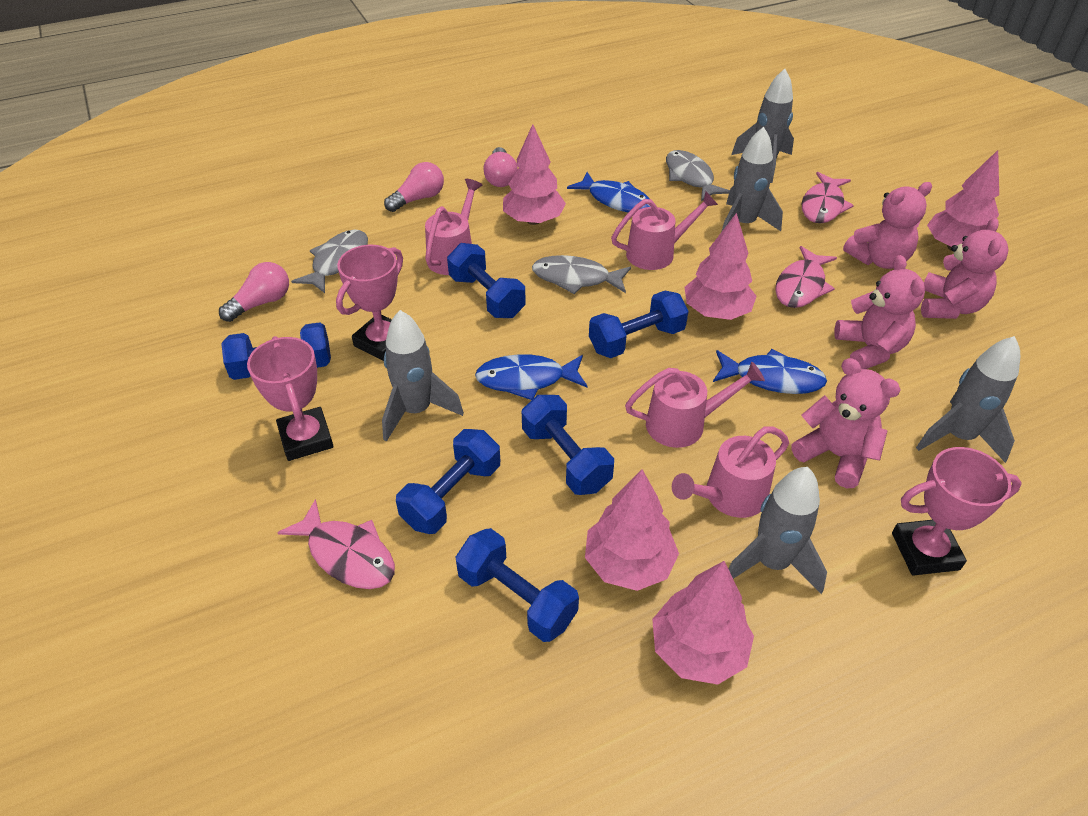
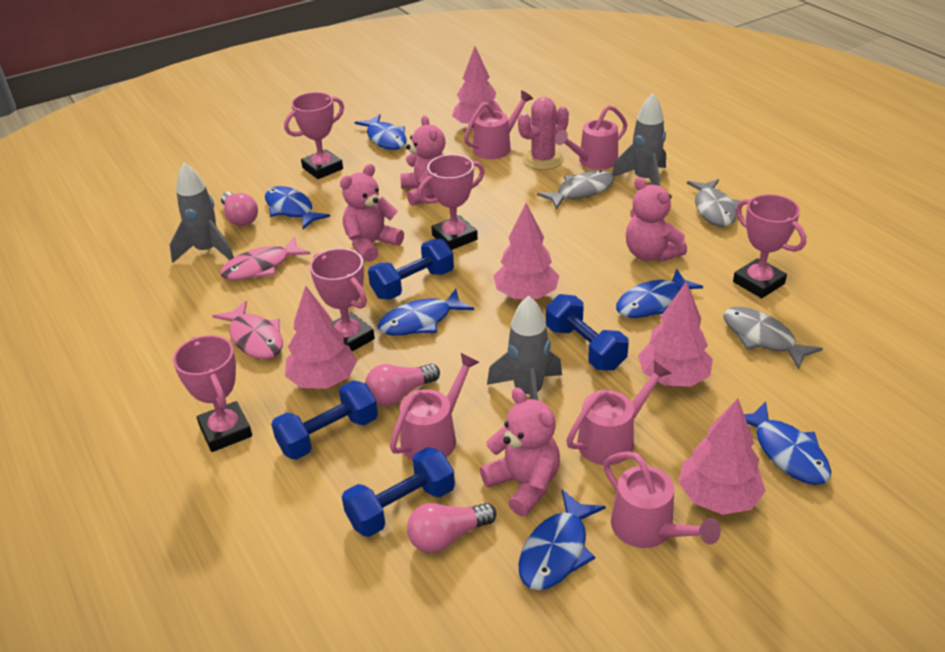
blue dumbbell: 6 -> 4
blue fish: 3 -> 6
grey rocket: 5 -> 3
pink cactus: 0 -> 1
pink fish: 3 -> 2
pink trophy: 3 -> 5
pink watering can: 4 -> 5

